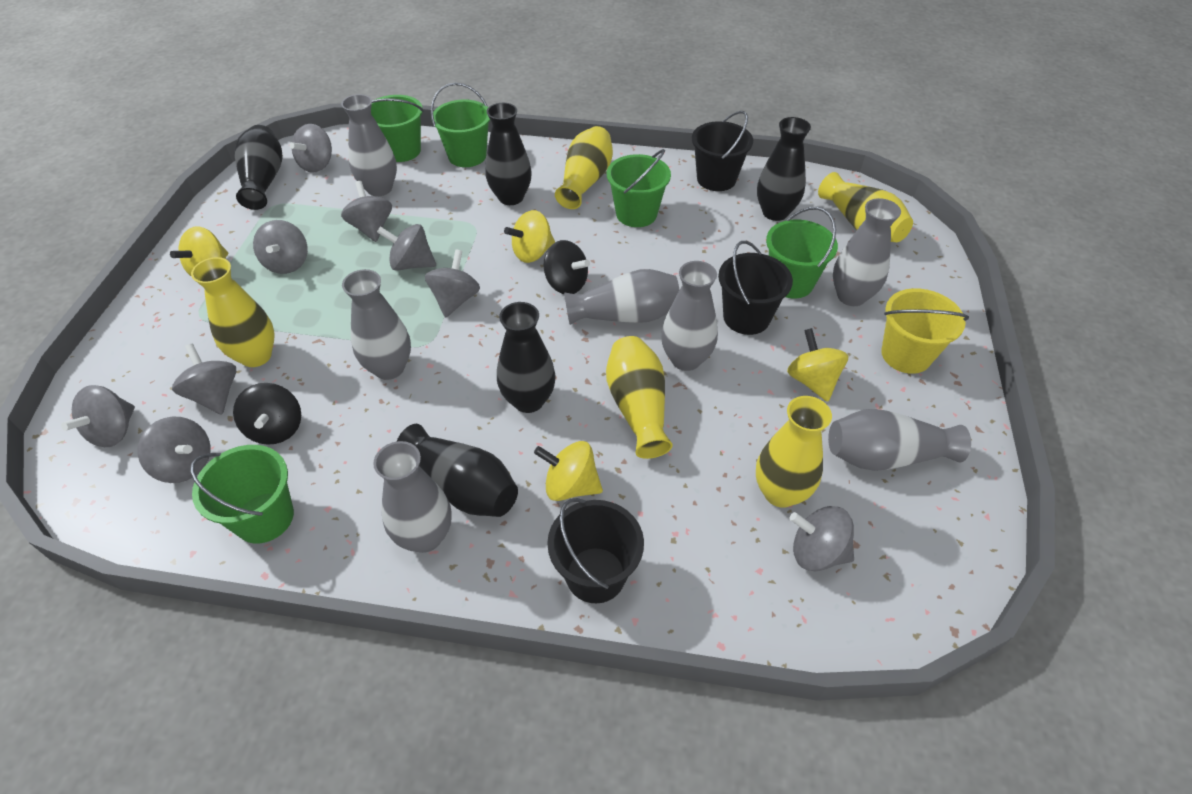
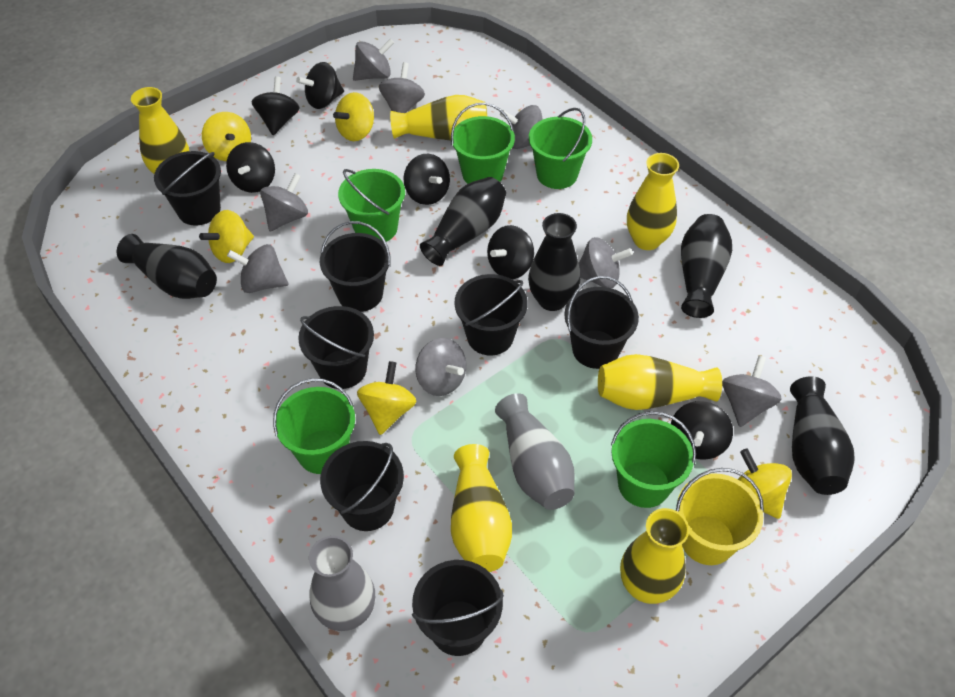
black bucket: 3 -> 7
black spinning top: 2 -> 6
grey spinning top: 9 -> 8
grey vase: 7 -> 2
yellow spinning top: 4 -> 5
yellow vase: 5 -> 6

